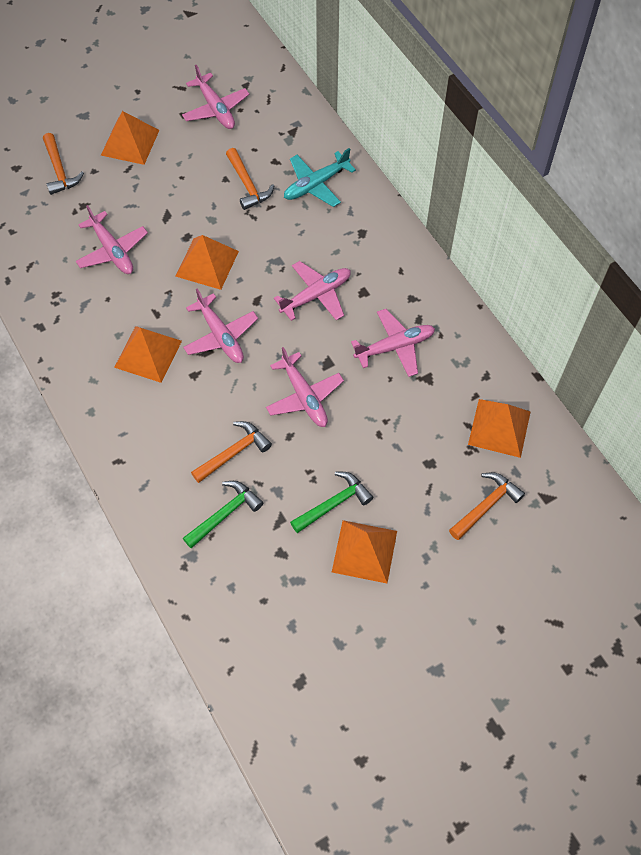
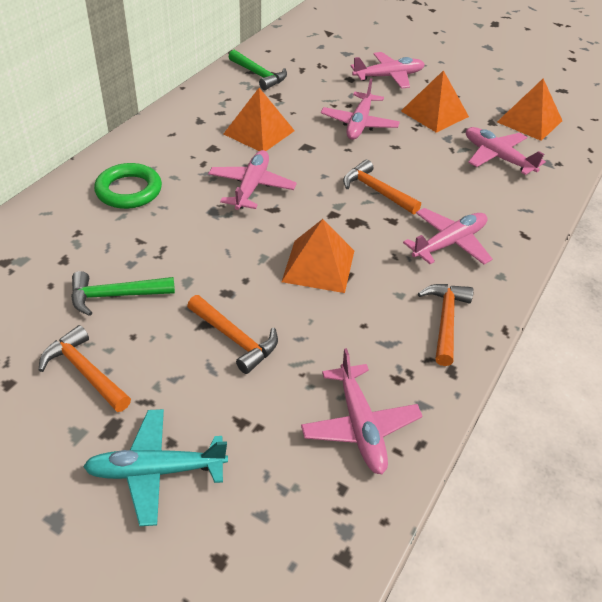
green ring: 0 -> 1
orange pyramid: 5 -> 4

